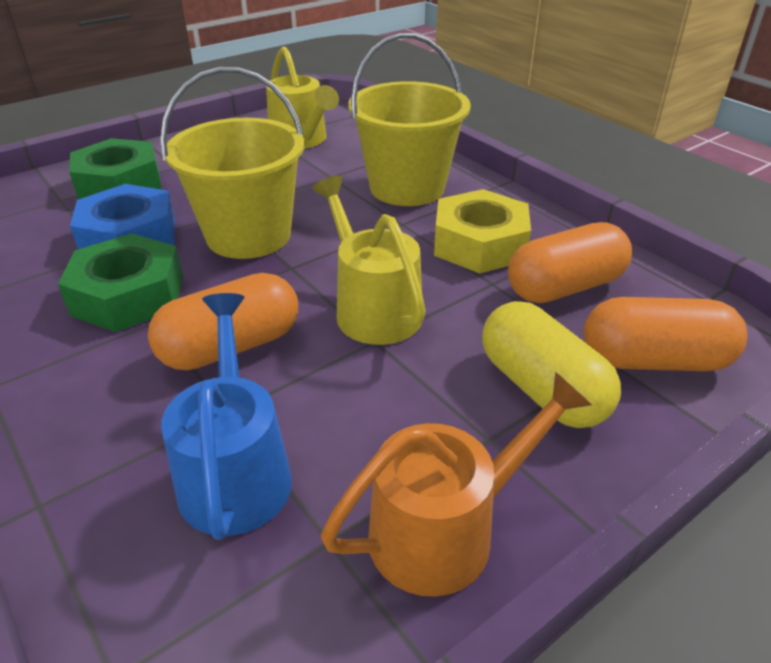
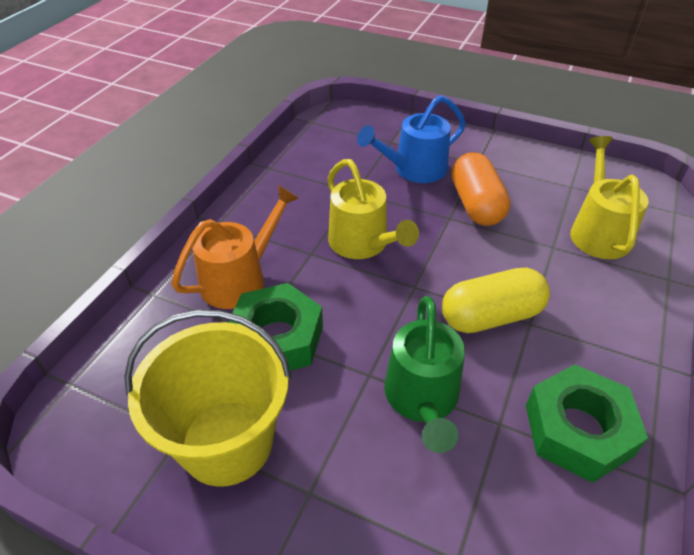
blue nut: 1 -> 0
green watering can: 0 -> 1
orange capsule: 3 -> 1
yellow bucket: 2 -> 1
yellow nut: 1 -> 0

